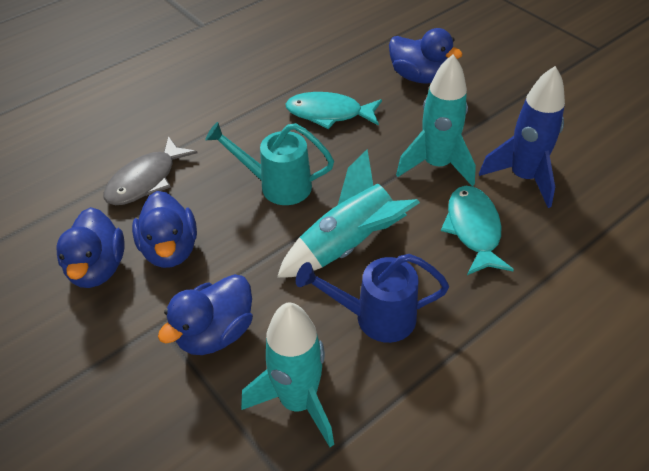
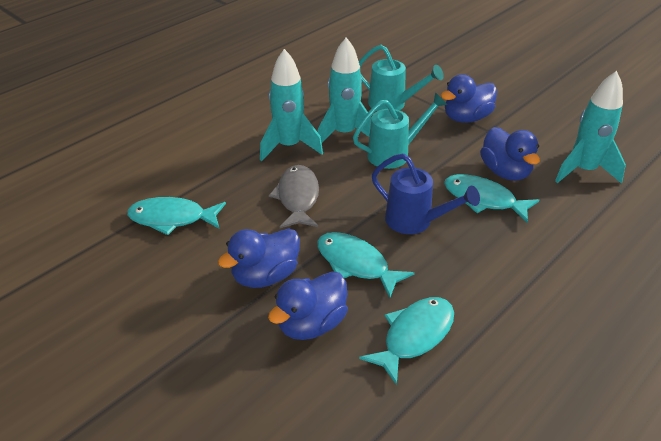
blue rocket: 1 -> 0
turquoise fish: 2 -> 4
turquoise watering can: 1 -> 2

